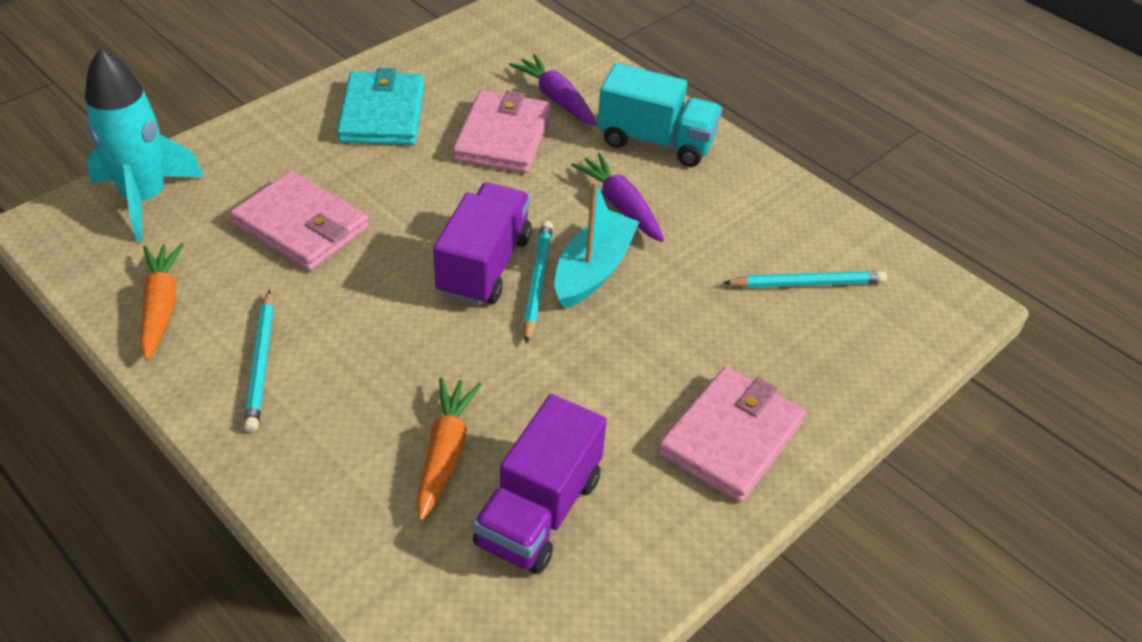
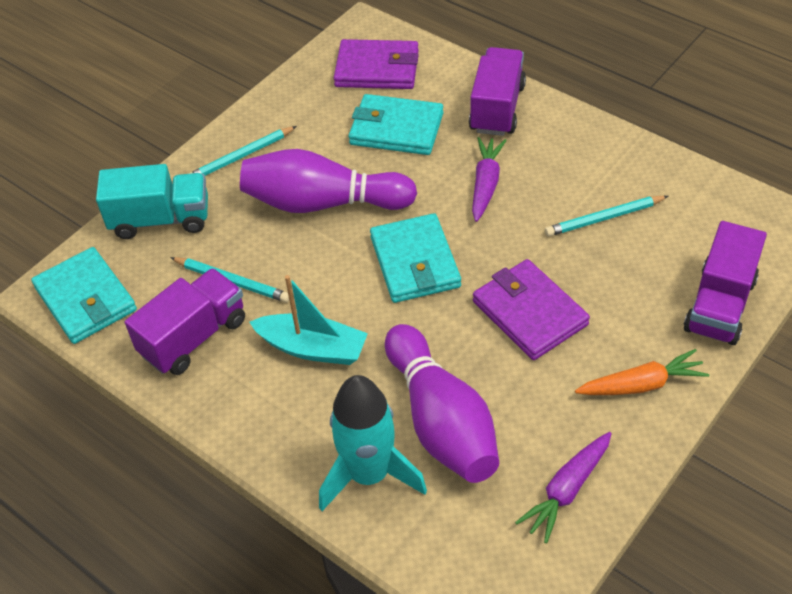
orange carrot: 2 -> 1
pink wallet: 3 -> 0
purple bowling pin: 0 -> 2
purple truck: 2 -> 3
purple wallet: 0 -> 2
turquoise wallet: 1 -> 3

